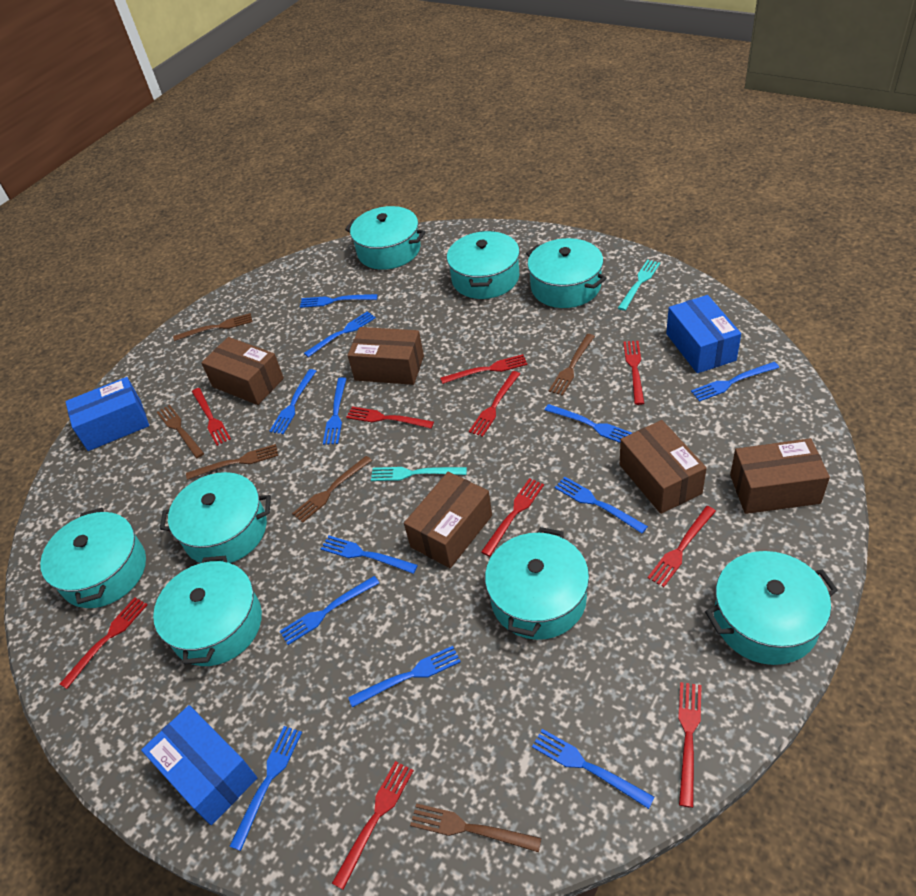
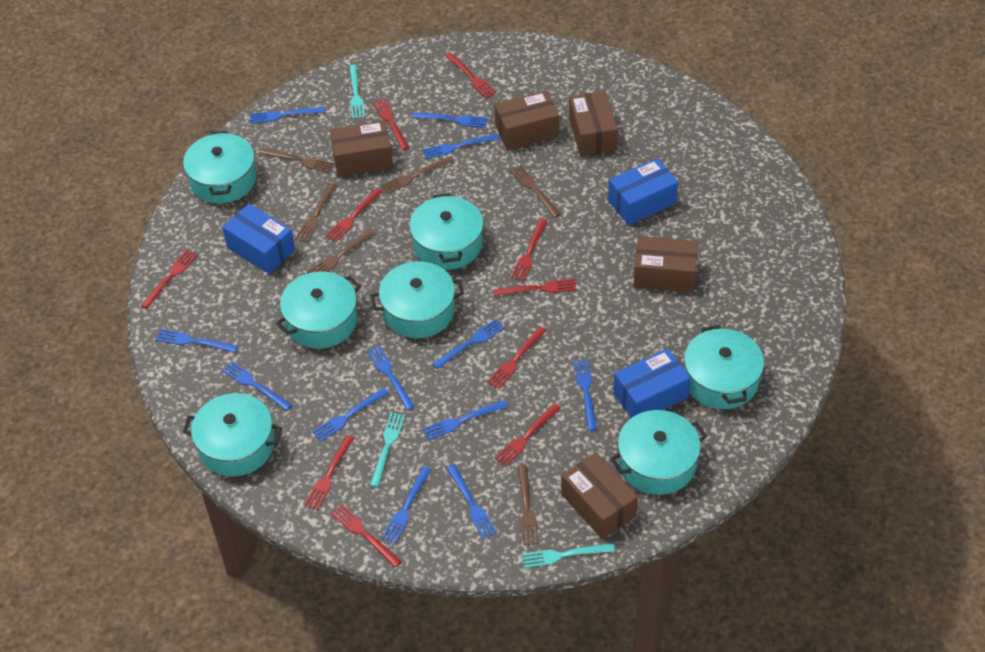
turquoise fork: 2 -> 3
turquoise pot: 8 -> 7

